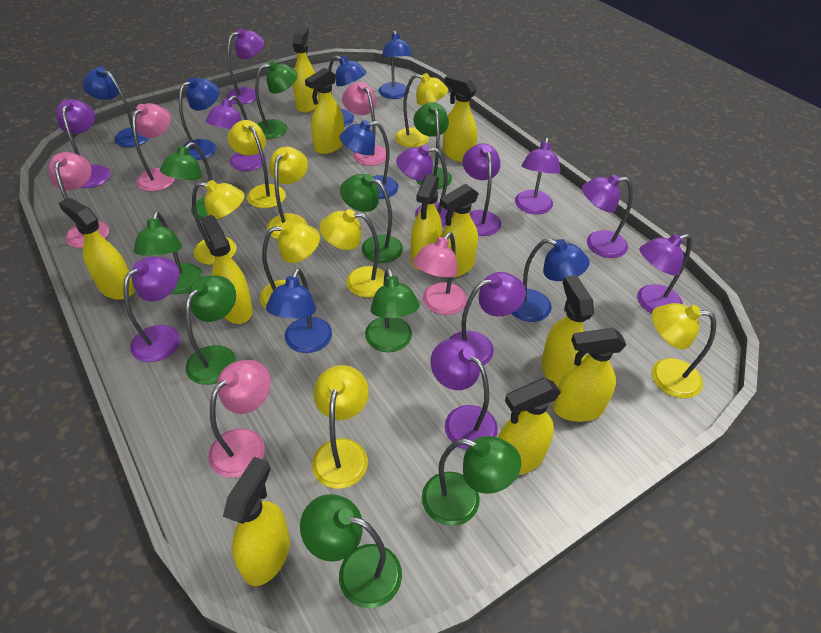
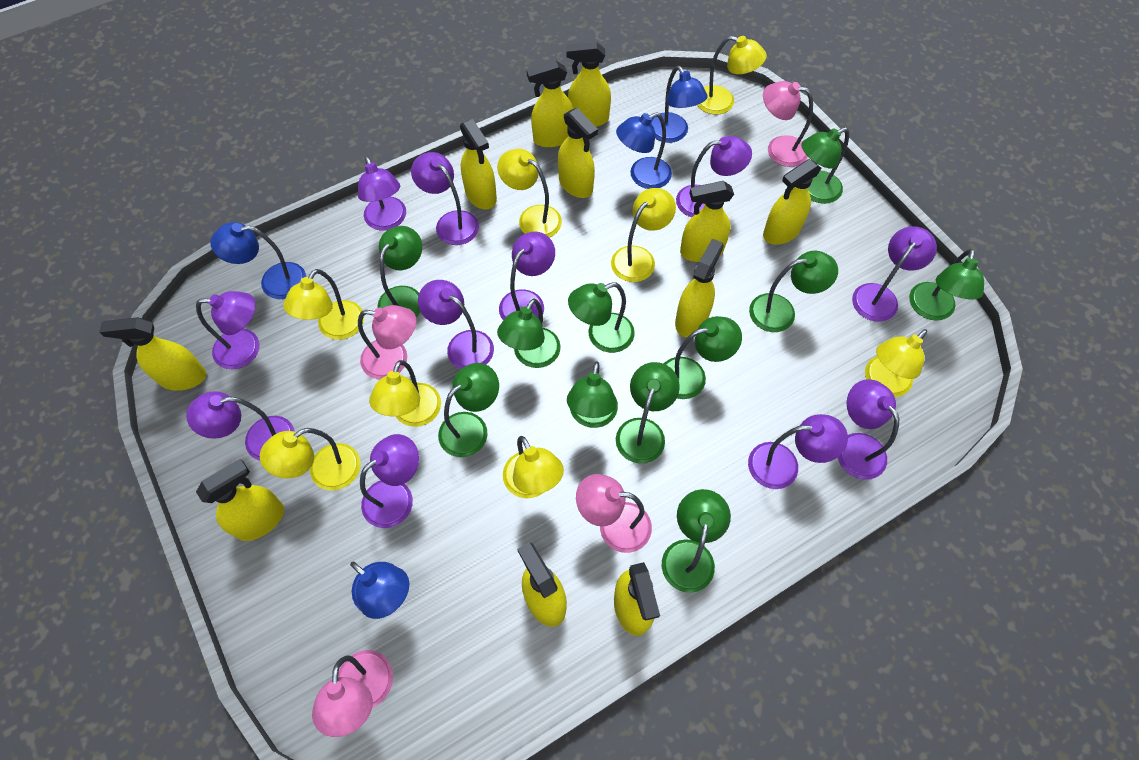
blue lamp: 7 -> 4
green lamp: 9 -> 11
pink lamp: 5 -> 4

